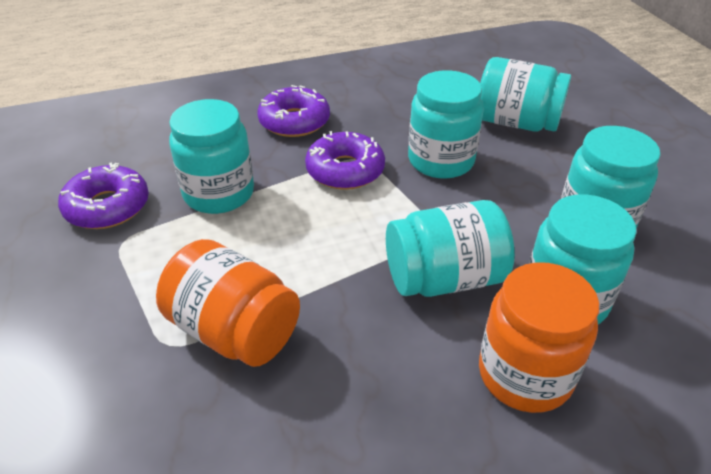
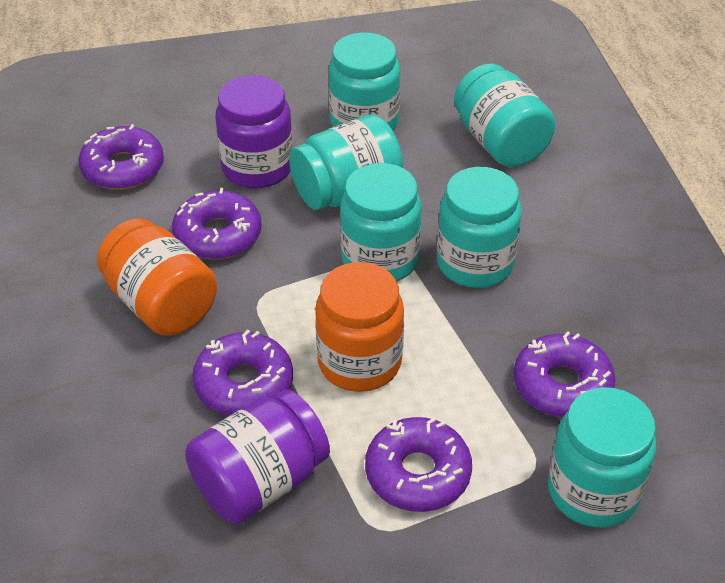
purple donut: 3 -> 5
purple jar: 0 -> 2

